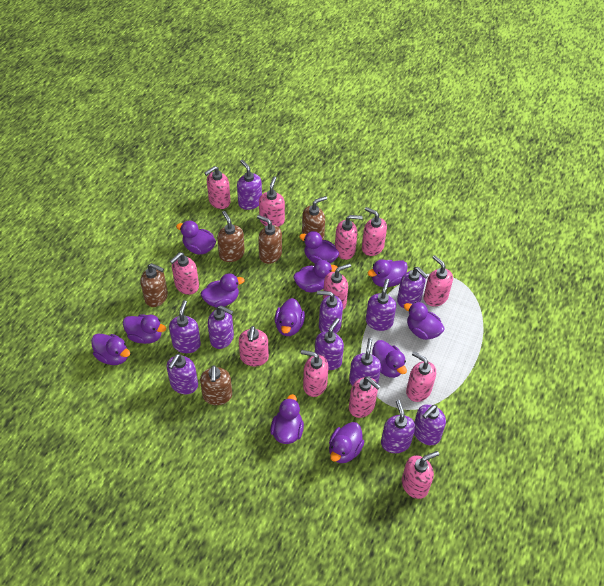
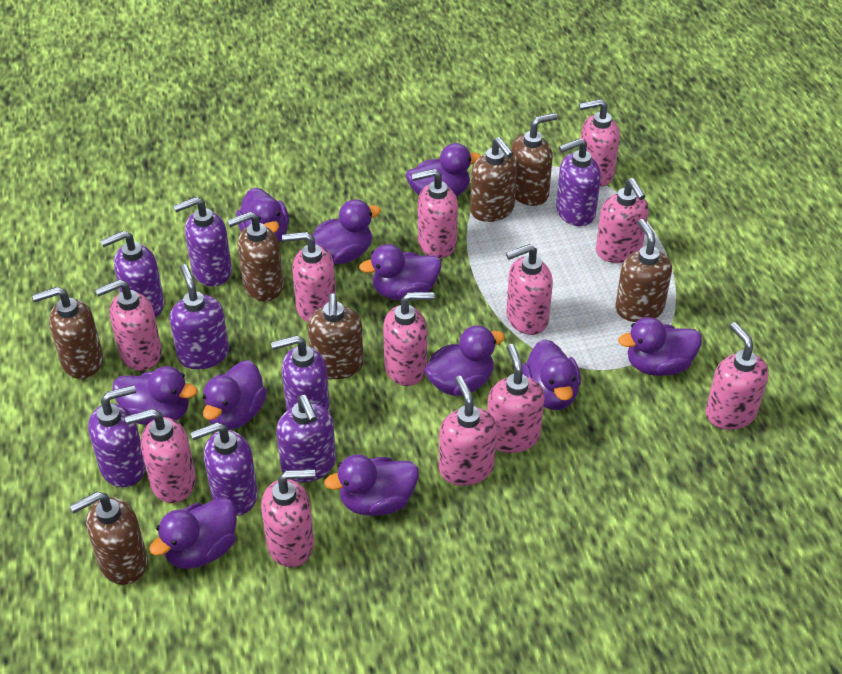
brown soap dispenser: 5 -> 7
purple duck: 12 -> 11
purple soap dispenser: 11 -> 8

